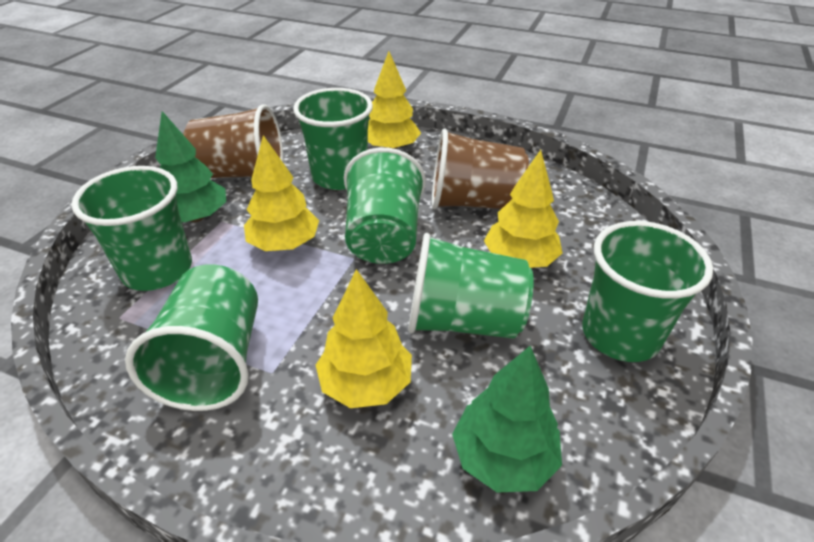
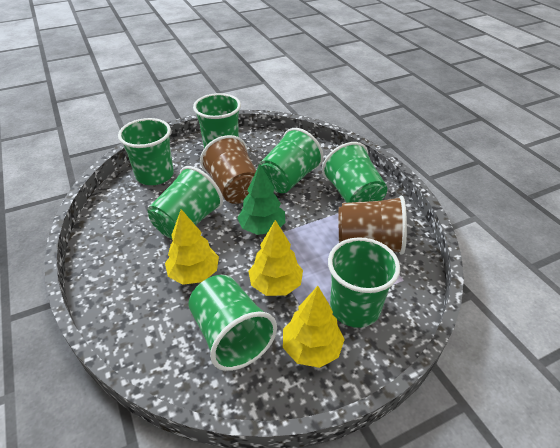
green cup: 6 -> 7
green tree: 2 -> 1
yellow tree: 4 -> 3

